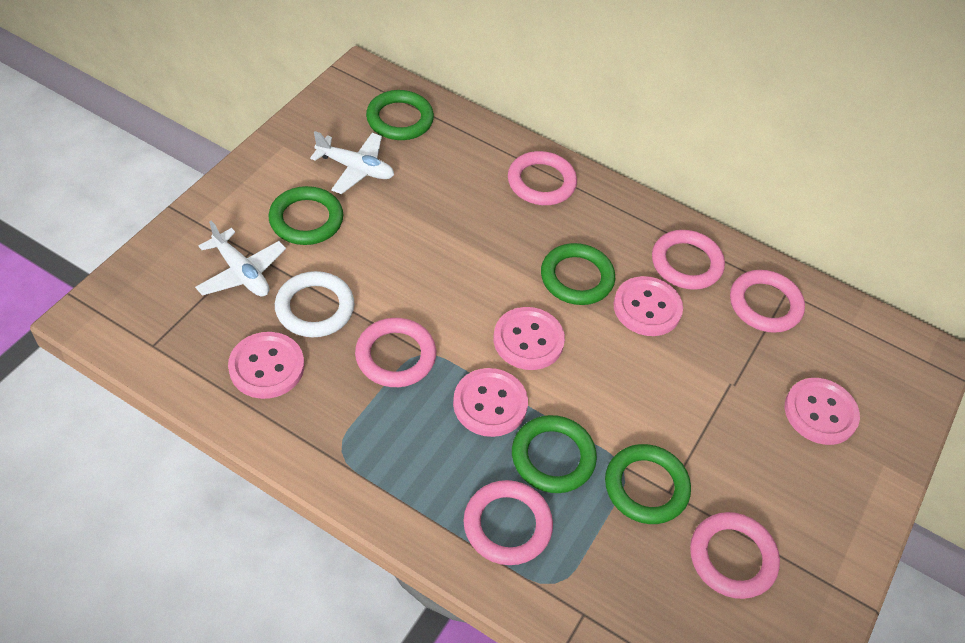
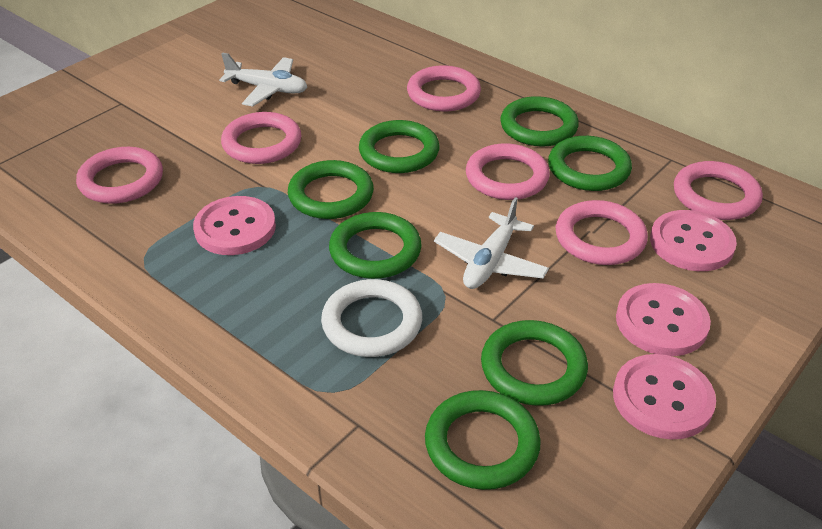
green ring: 5 -> 7
pink button: 5 -> 4

